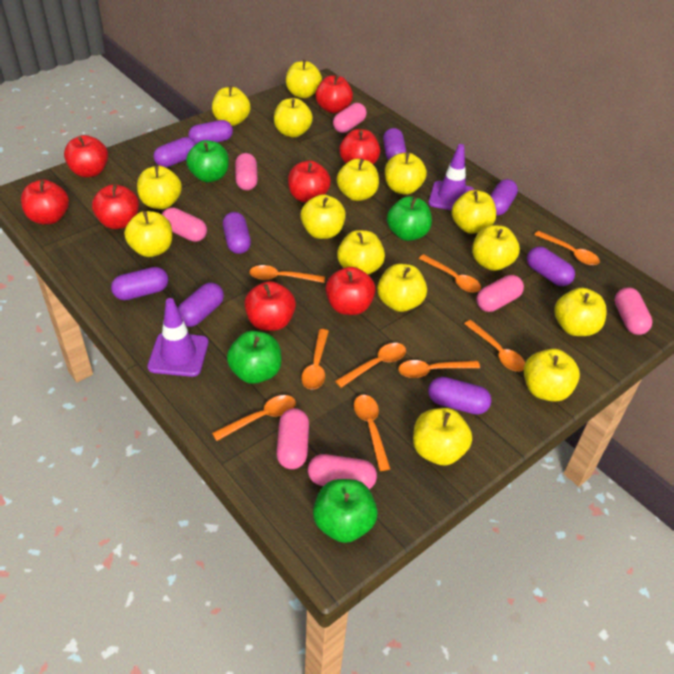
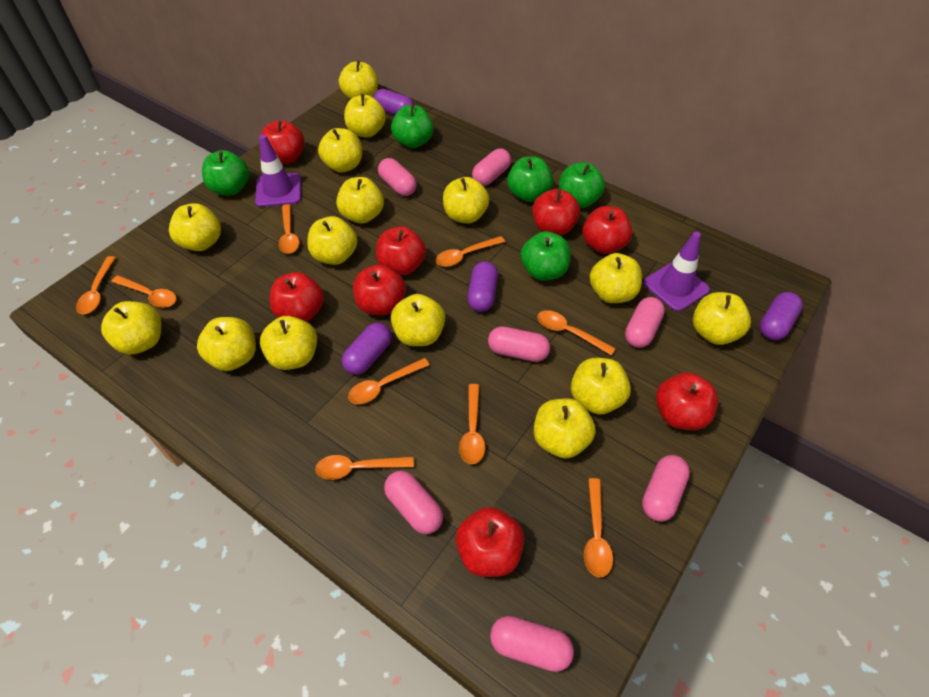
green apple: 4 -> 5
purple capsule: 9 -> 4

